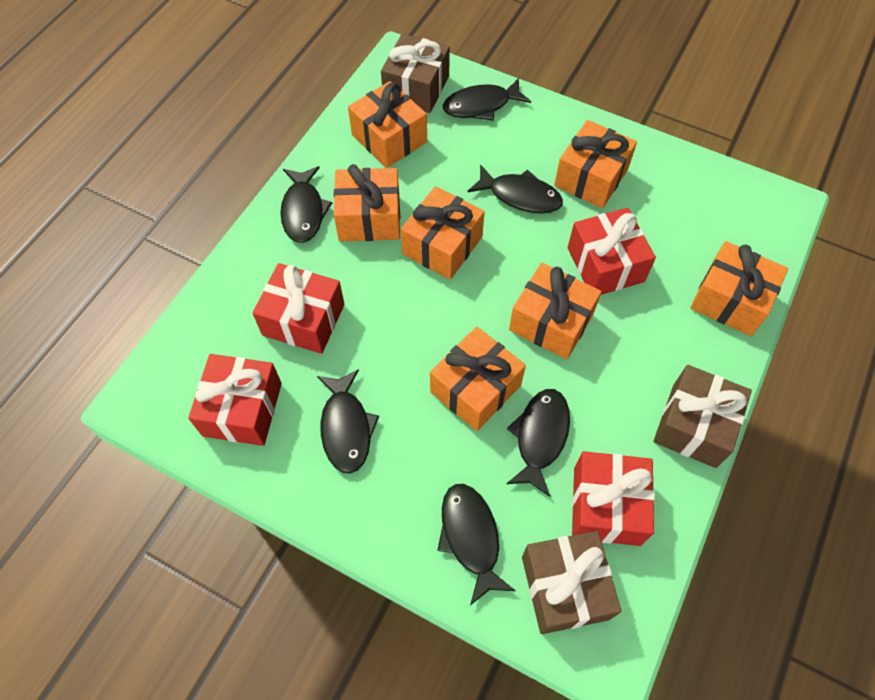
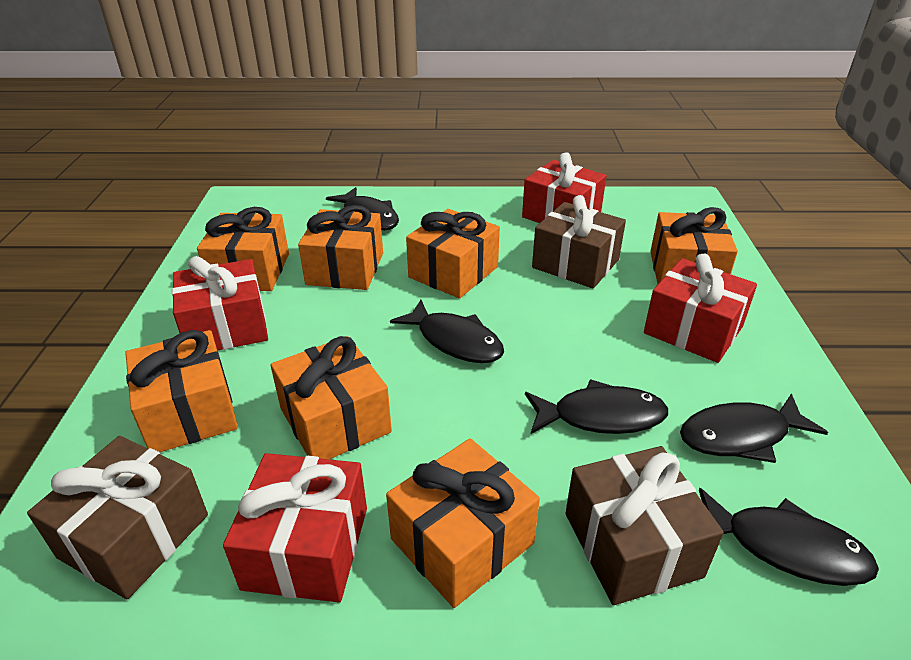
black fish: 6 -> 5

